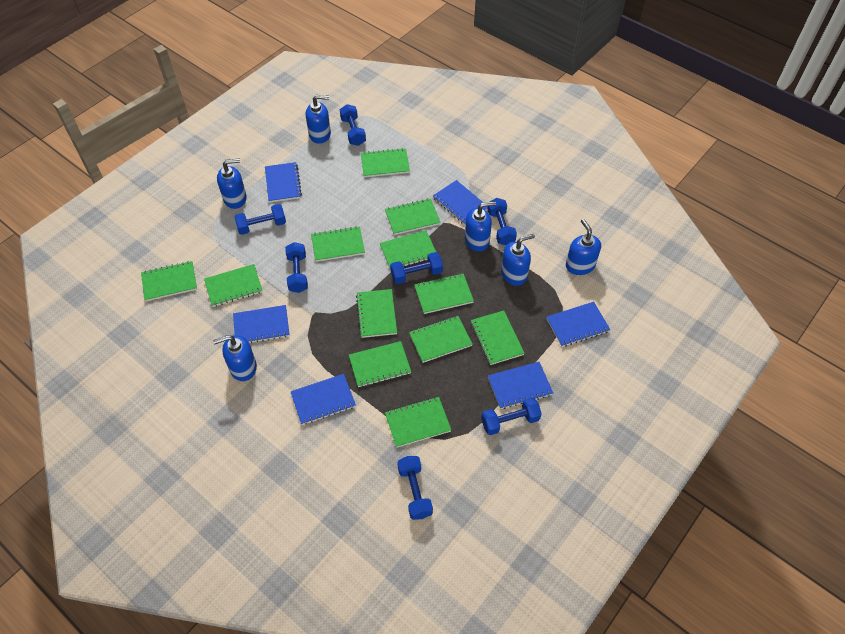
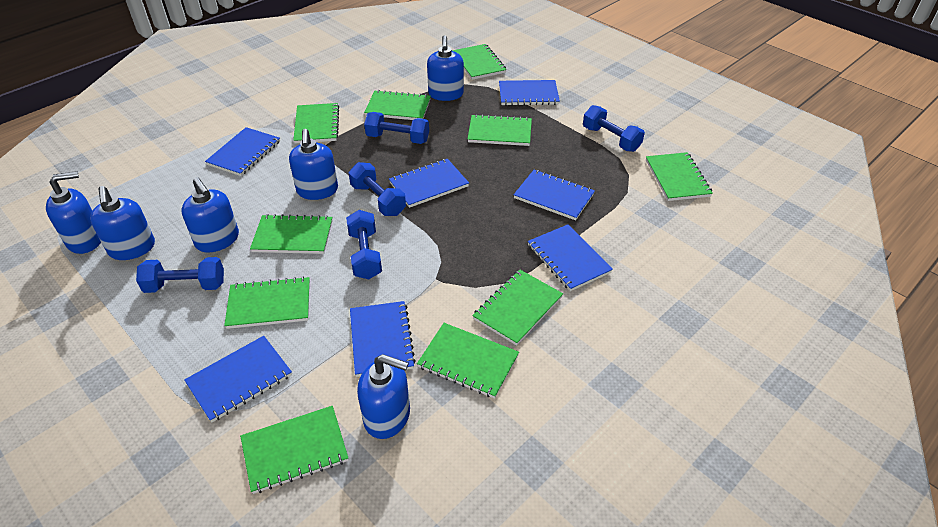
blue dumbbell: 7 -> 5
blue notebook: 6 -> 7
green notebook: 12 -> 10

